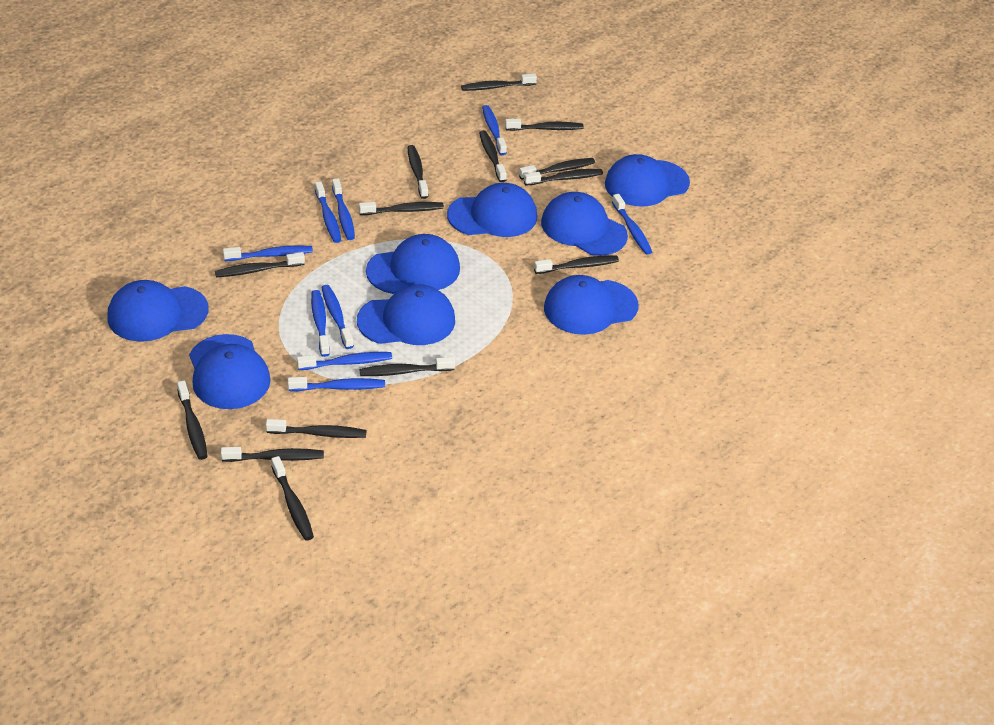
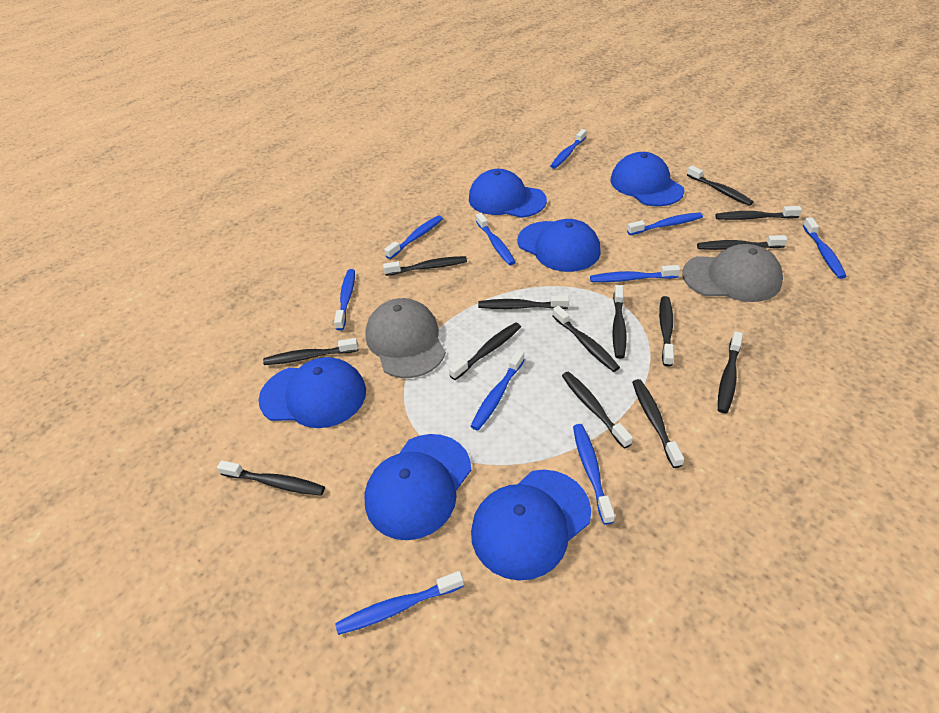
blue cap: 8 -> 6
blue toothbrush: 9 -> 10
grey cap: 0 -> 2

